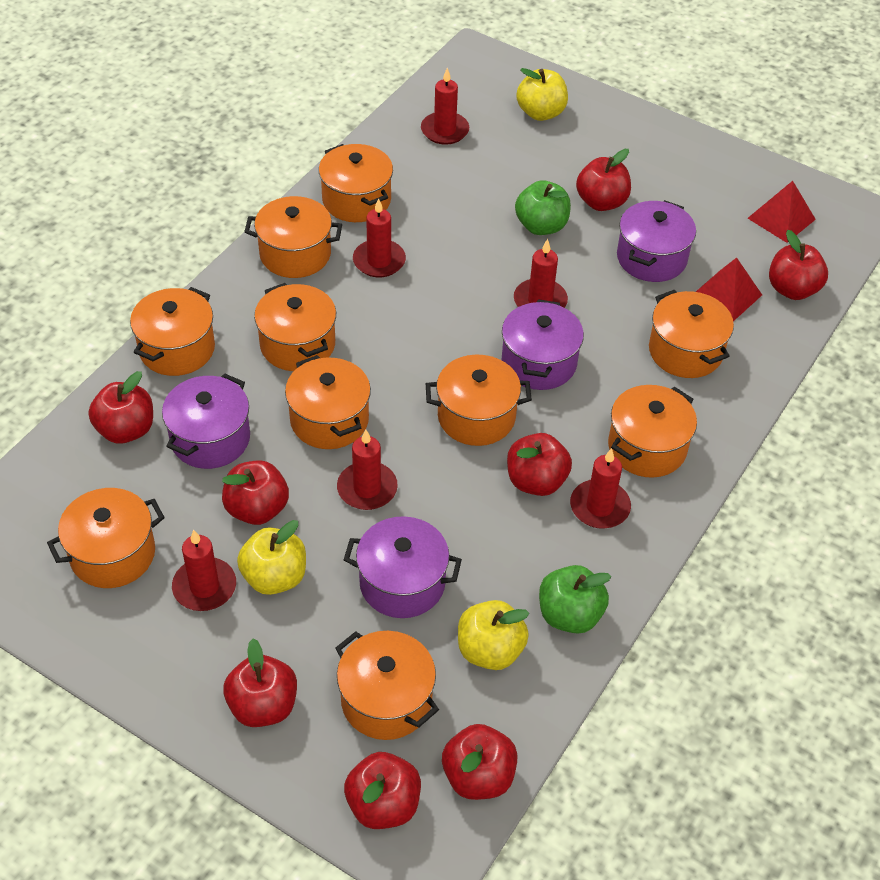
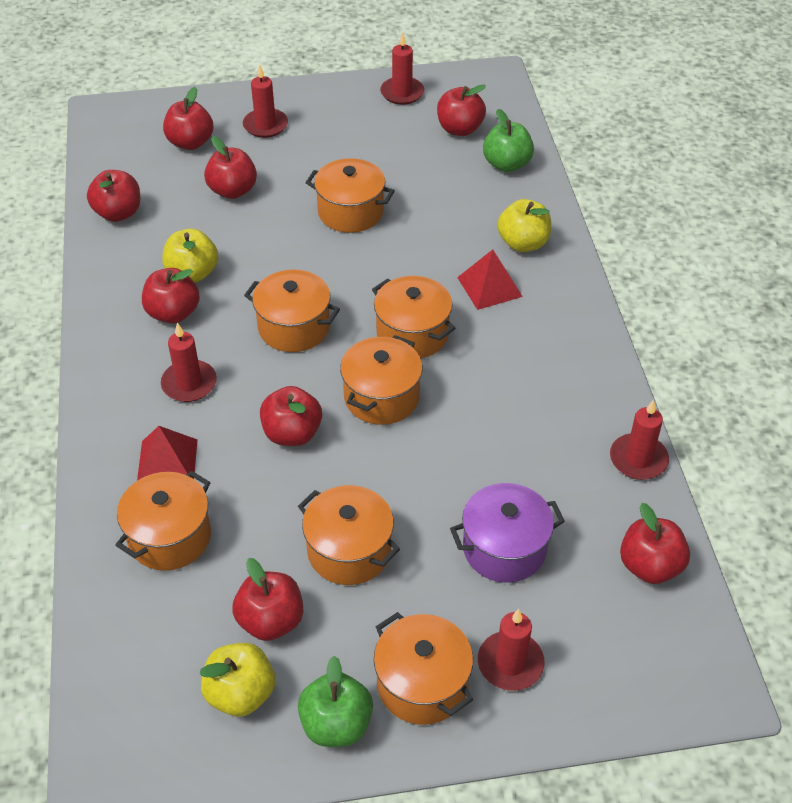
orange pot: 10 -> 7
purple pot: 4 -> 1
red candle: 6 -> 5

